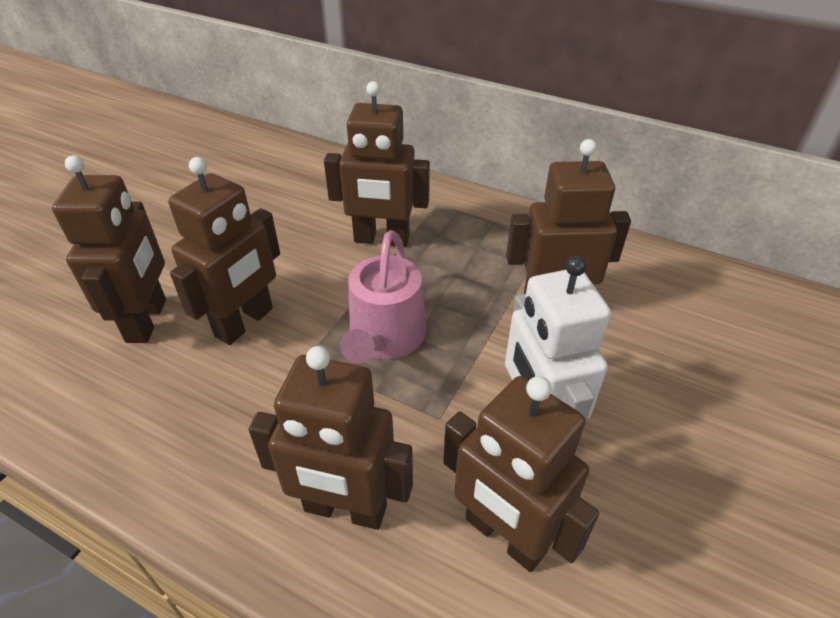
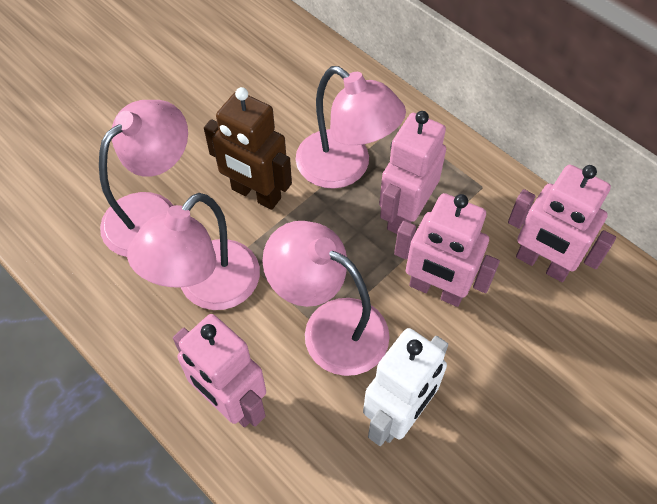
brown robot: 6 -> 1
pink lamp: 0 -> 4
pink robot: 0 -> 4
pink watering can: 1 -> 0

